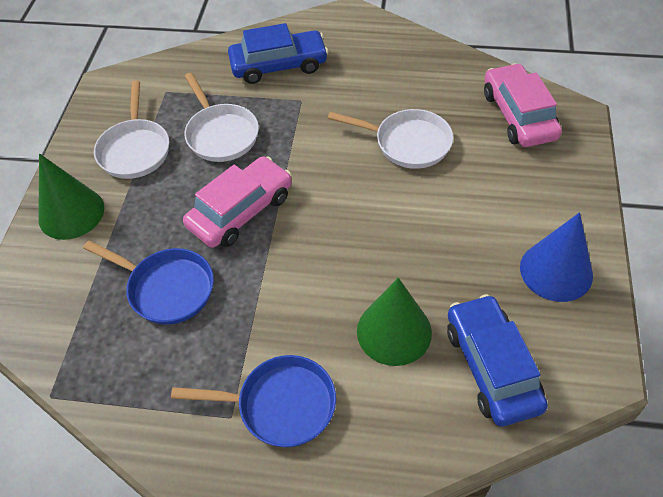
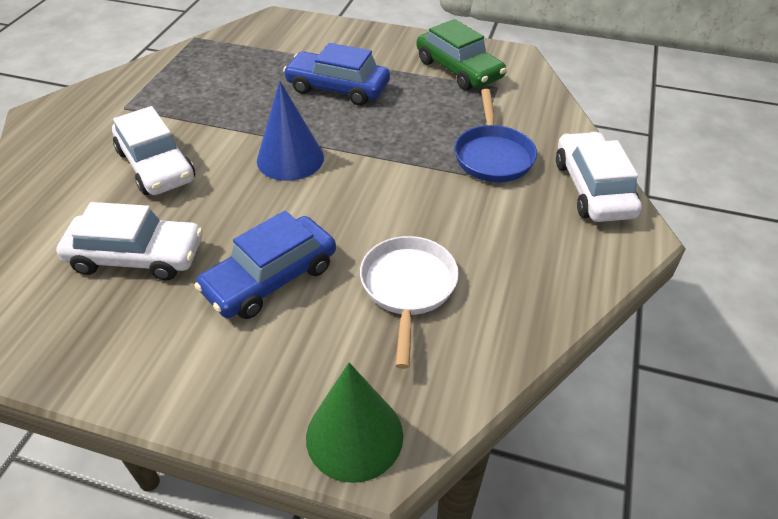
blue pan: 2 -> 1
green car: 0 -> 1
green cone: 2 -> 1
pink car: 2 -> 0
white car: 0 -> 3
white pan: 3 -> 1

